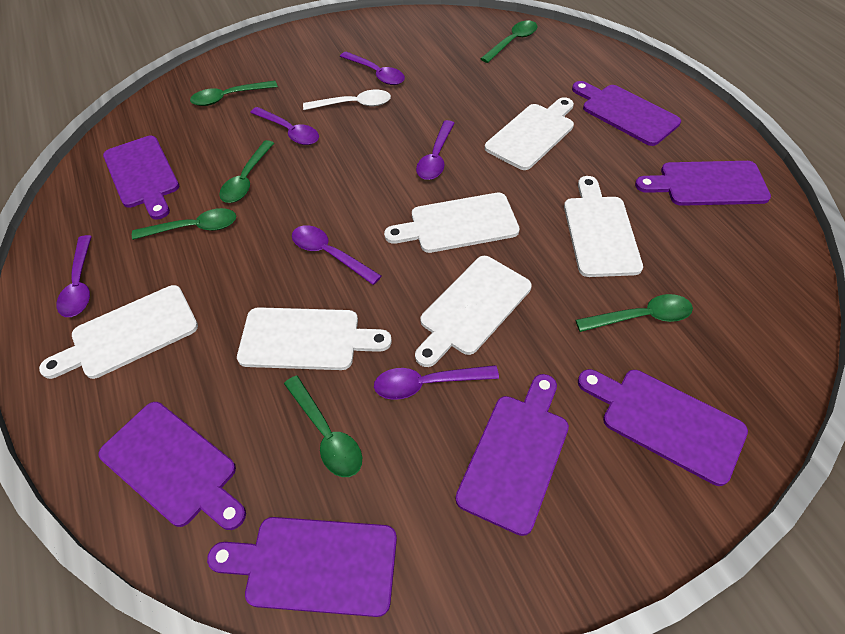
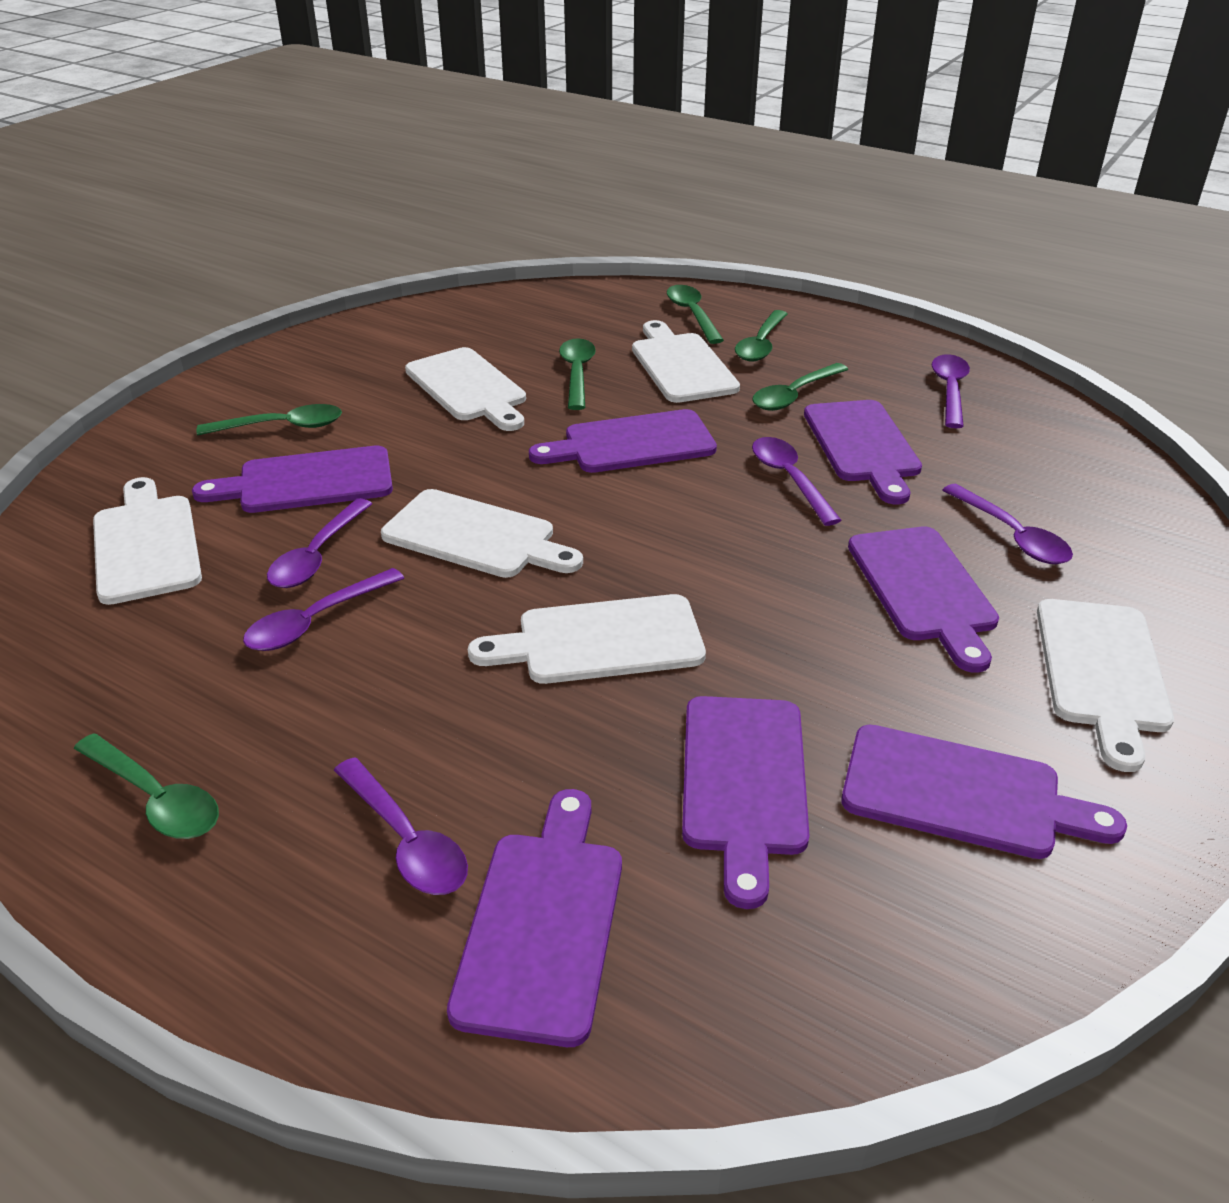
white spoon: 1 -> 0

